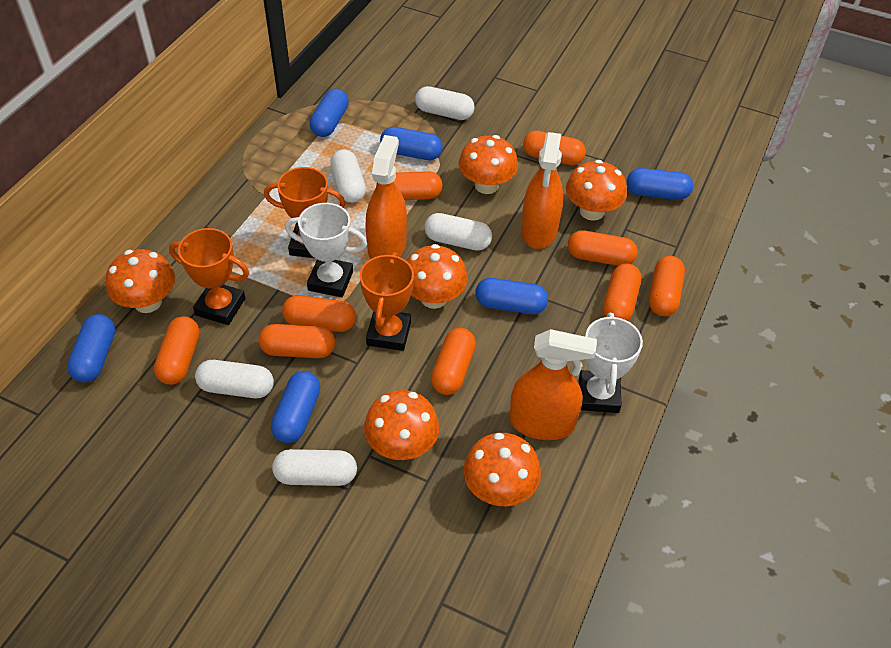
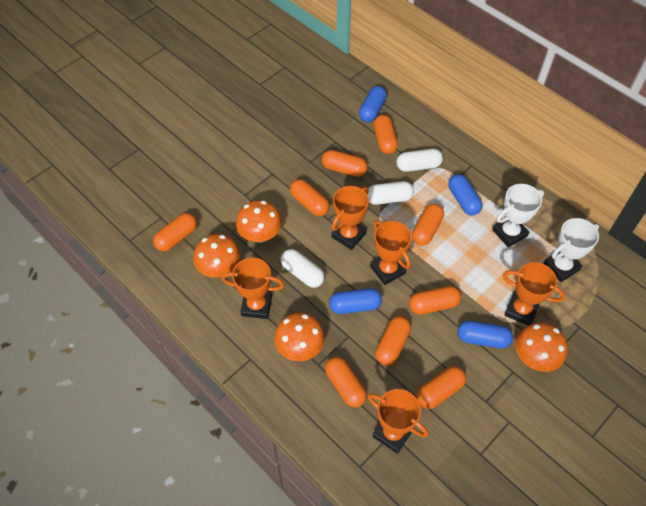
blue capsule: 6 -> 4
orange mushroom: 6 -> 4
orange spray bottle: 3 -> 0
orange trophy: 3 -> 5
white capsule: 5 -> 3

